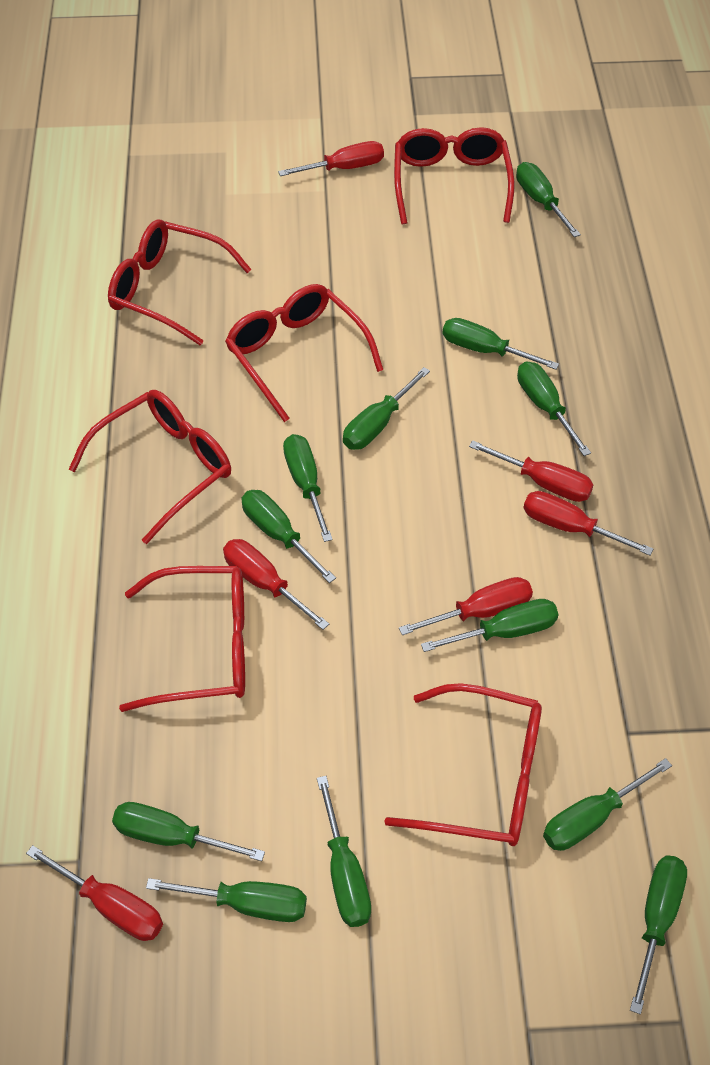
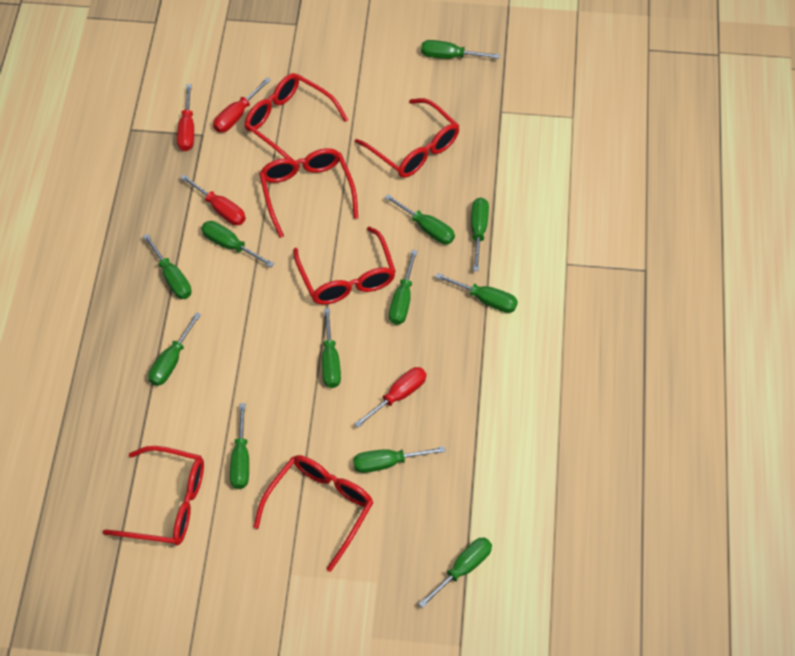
red screwdriver: 6 -> 4

